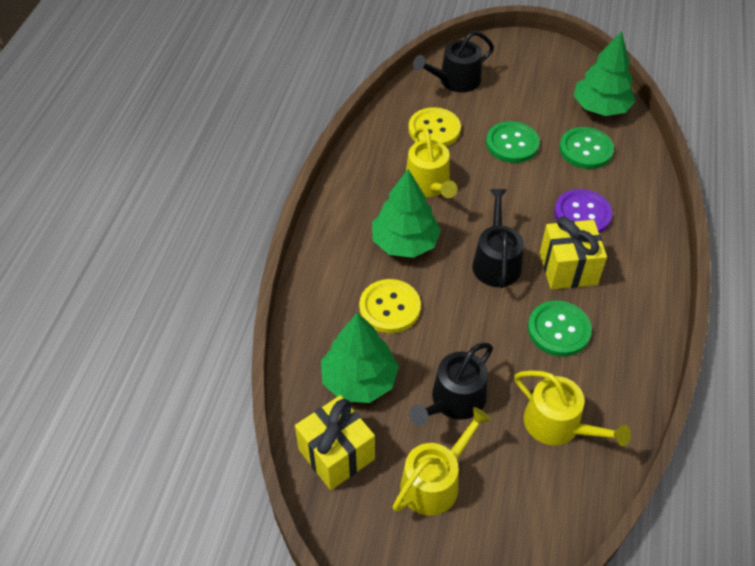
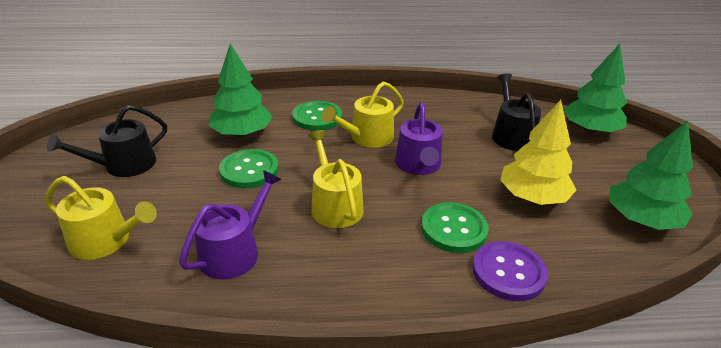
black watering can: 3 -> 2
purple watering can: 0 -> 2
yellow button: 2 -> 0
yellow gift: 2 -> 0
yellow tree: 0 -> 1

